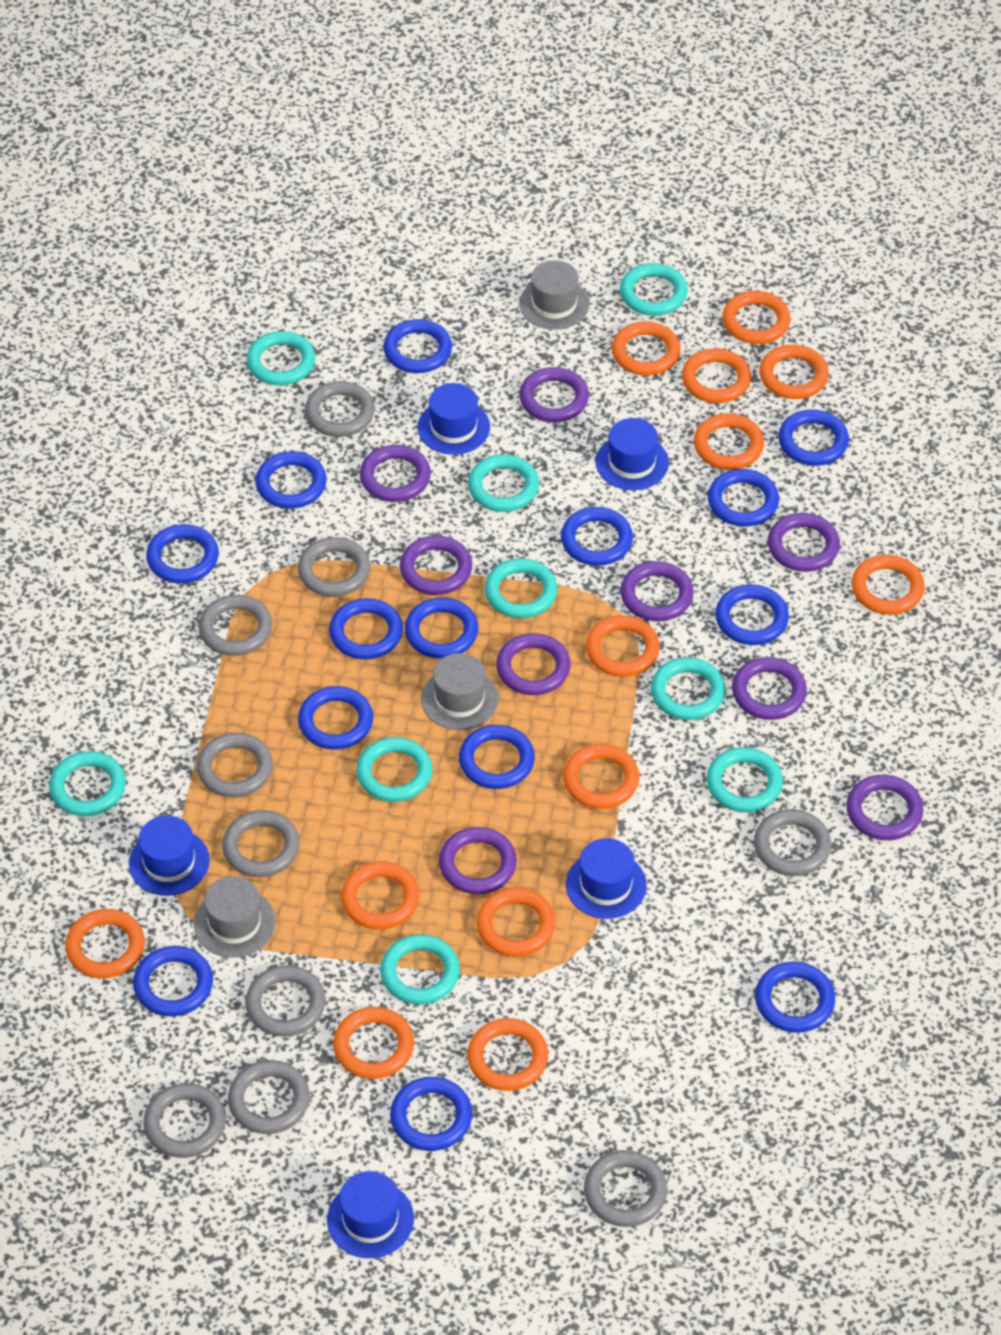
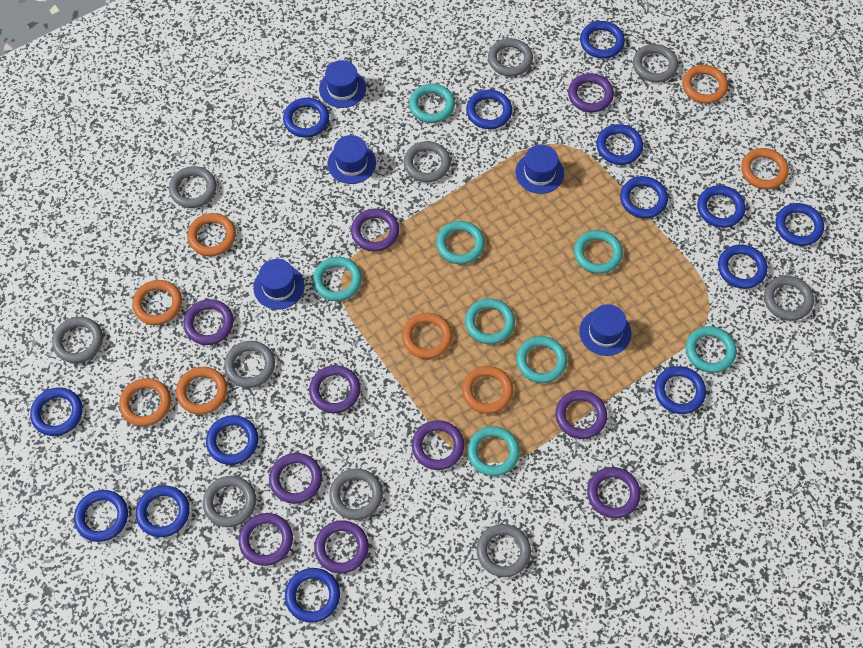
grey hat: 3 -> 0
orange ring: 13 -> 8
purple ring: 9 -> 10
turquoise ring: 9 -> 8

